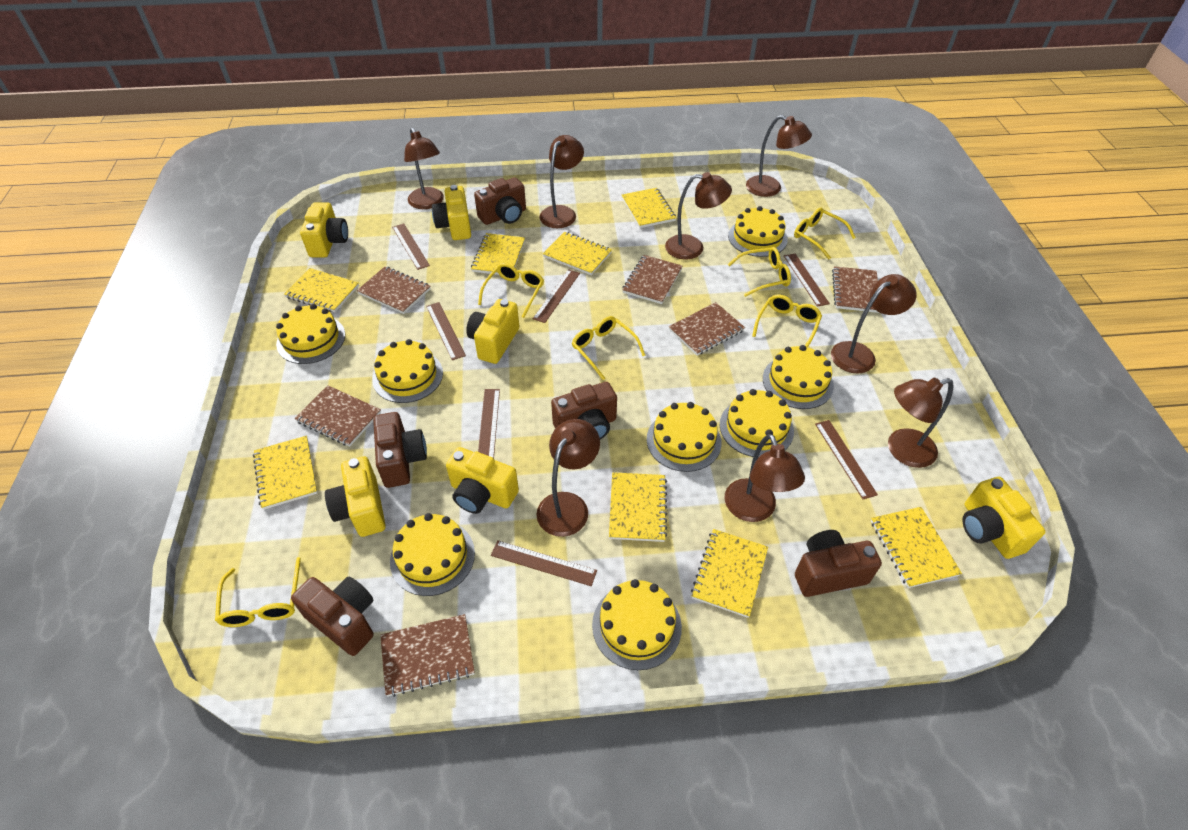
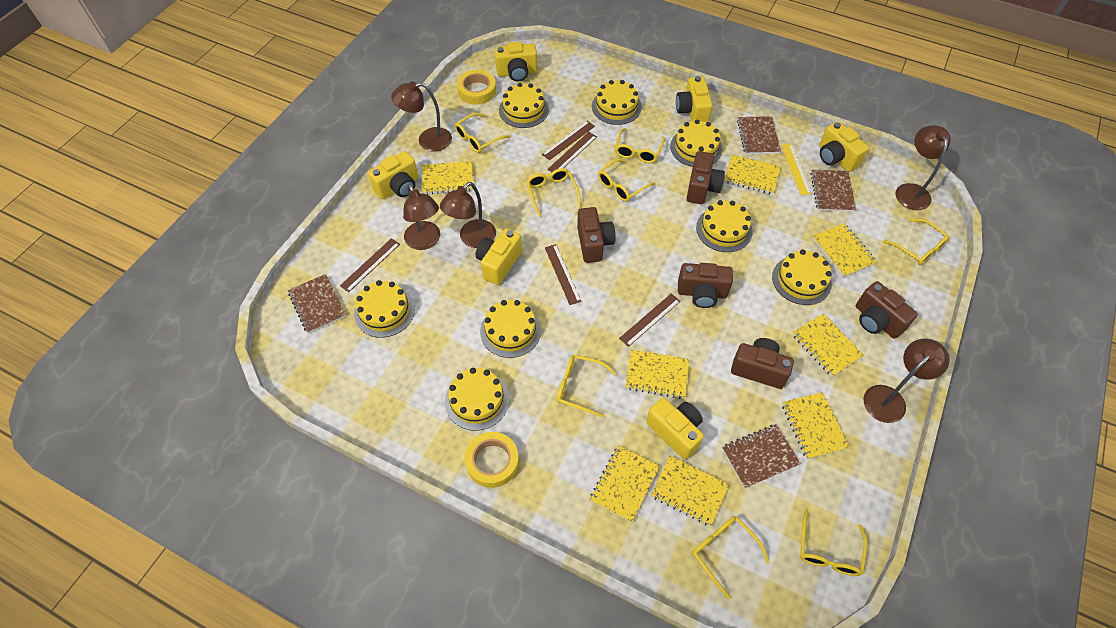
brown lamp: 8 -> 5
brown notebook: 6 -> 4
brown ruler: 7 -> 5
yellow glasses: 6 -> 8
yellow ruler: 0 -> 1
yellow tape: 0 -> 2

